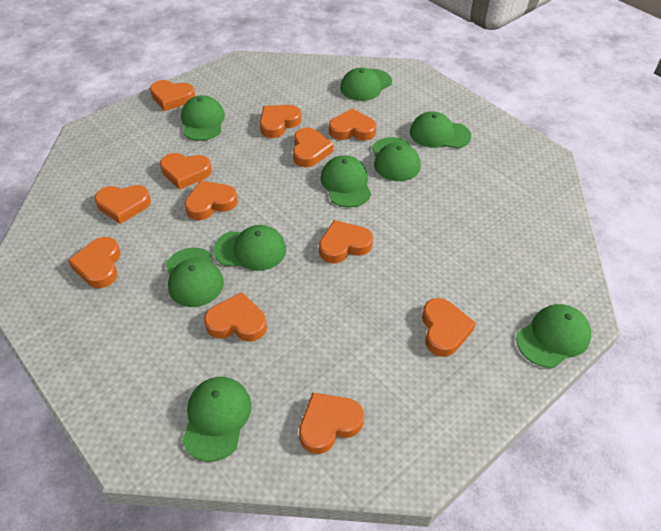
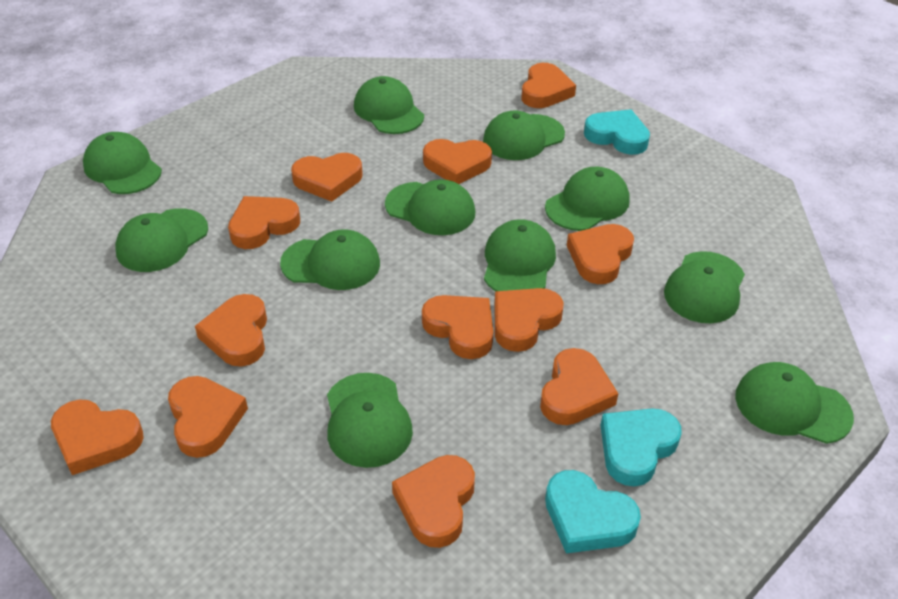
green cap: 9 -> 11
turquoise heart: 0 -> 3

